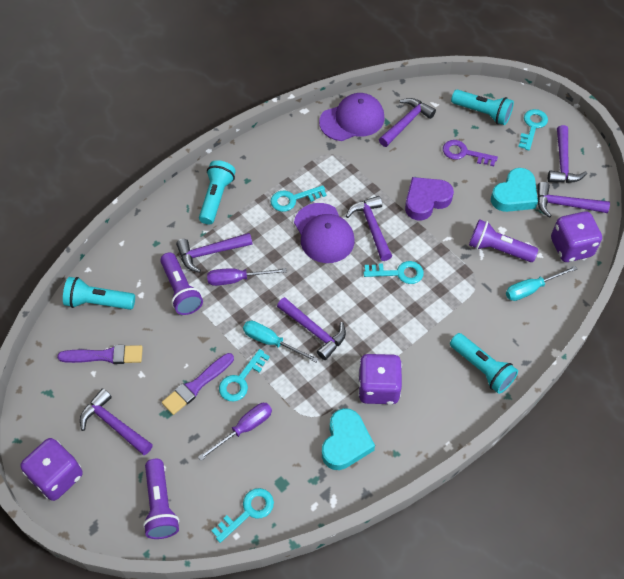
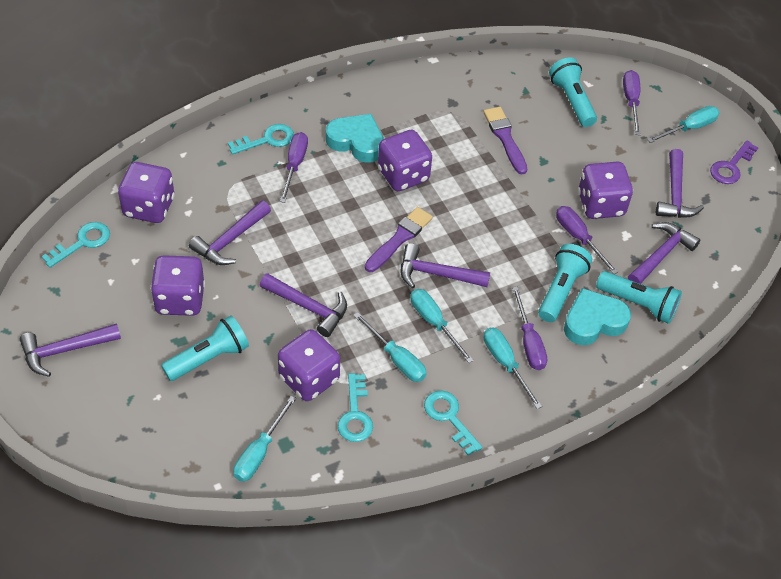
purple cap: 2 -> 0
purple dice: 3 -> 5
purple flashlight: 3 -> 0
purple hammer: 7 -> 6
purple heart: 1 -> 0
purple screwdriver: 2 -> 4
turquoise key: 5 -> 4
turquoise screwdriver: 2 -> 5

